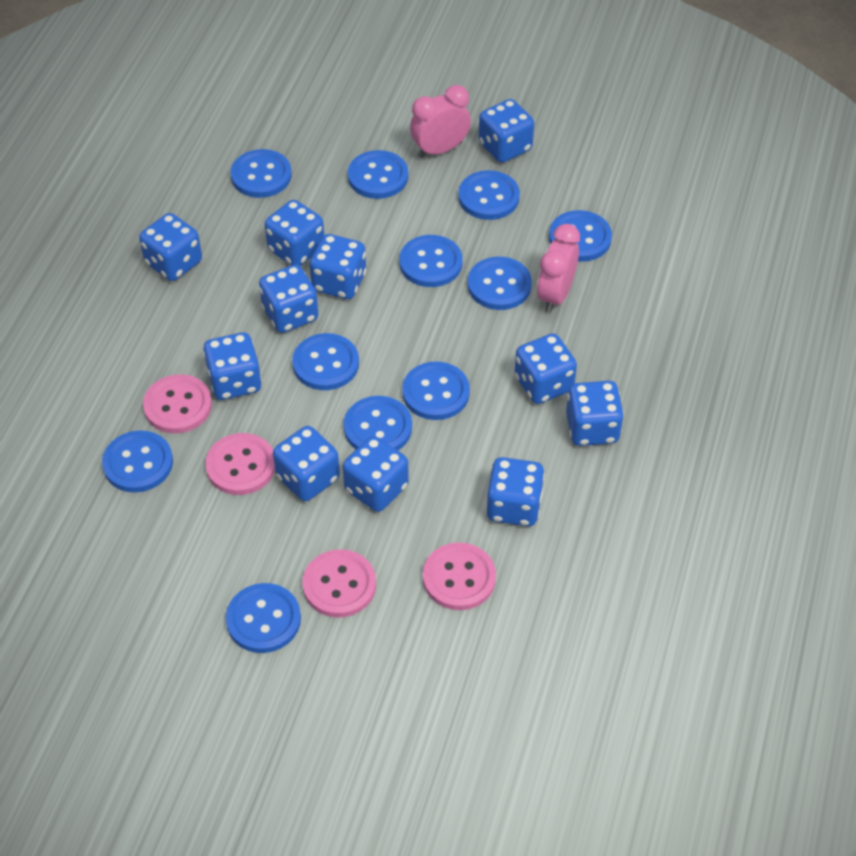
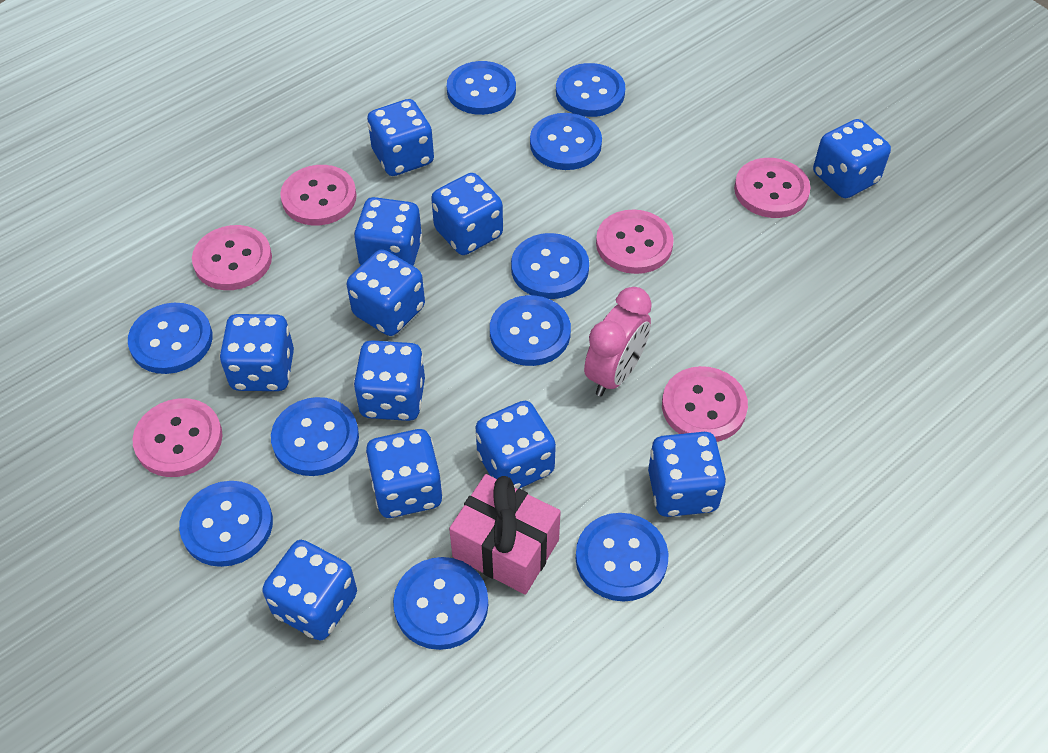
blue button: 11 -> 10
pink button: 4 -> 6
pink clock: 2 -> 1
pink gift: 0 -> 1

